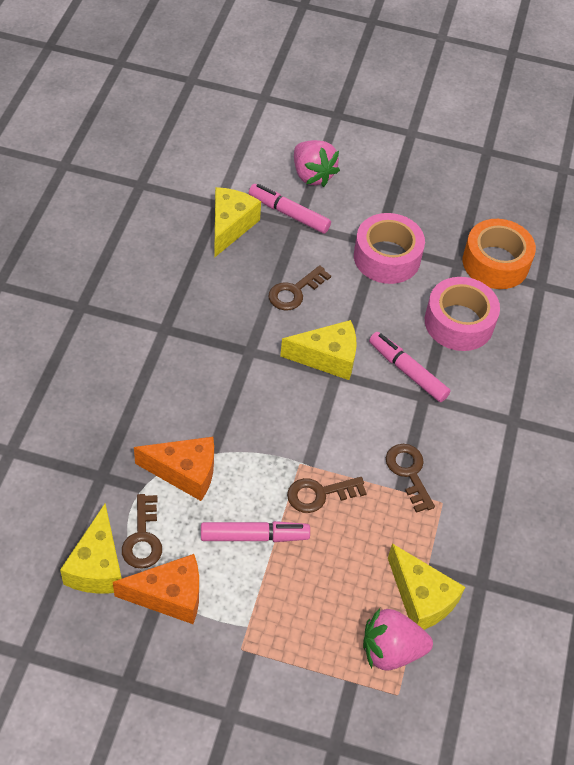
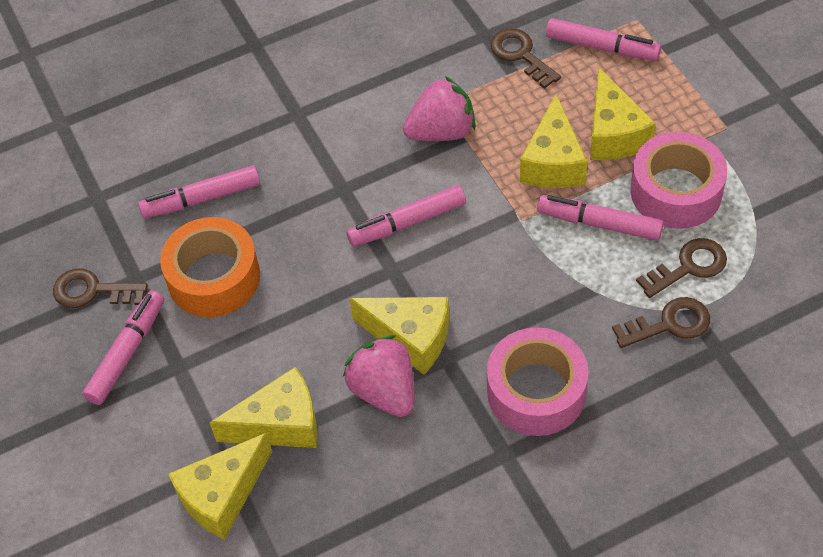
orange cheese: 2 -> 0
pink marker: 3 -> 5
yellow cheese: 4 -> 5

